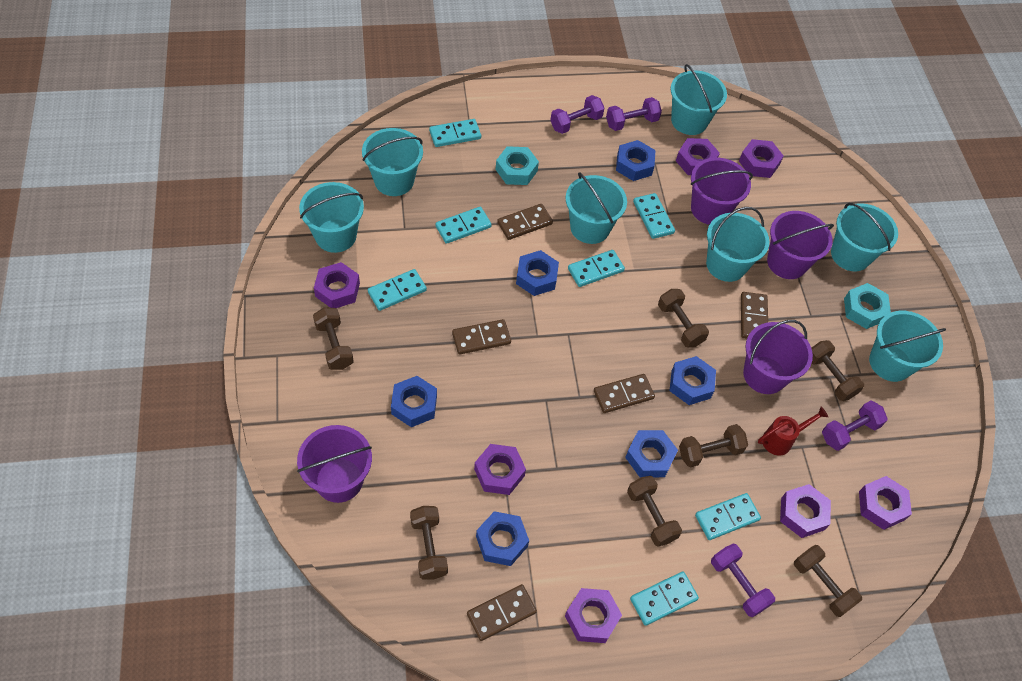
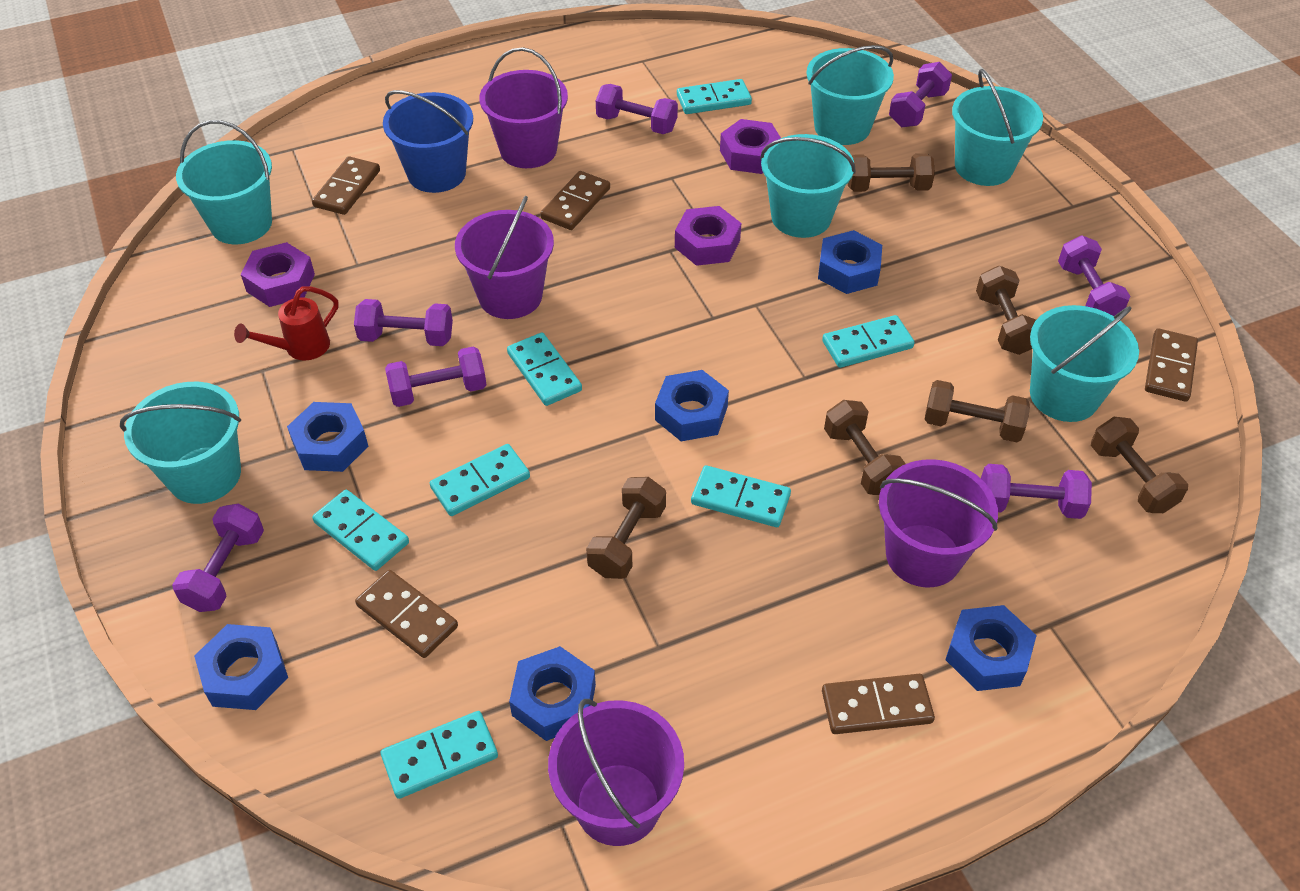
blue bucket: 0 -> 1
brown dumbbell: 7 -> 6
purple dumbbell: 4 -> 7
purple nut: 7 -> 3
turquoise bucket: 7 -> 6
turquoise nut: 2 -> 0

